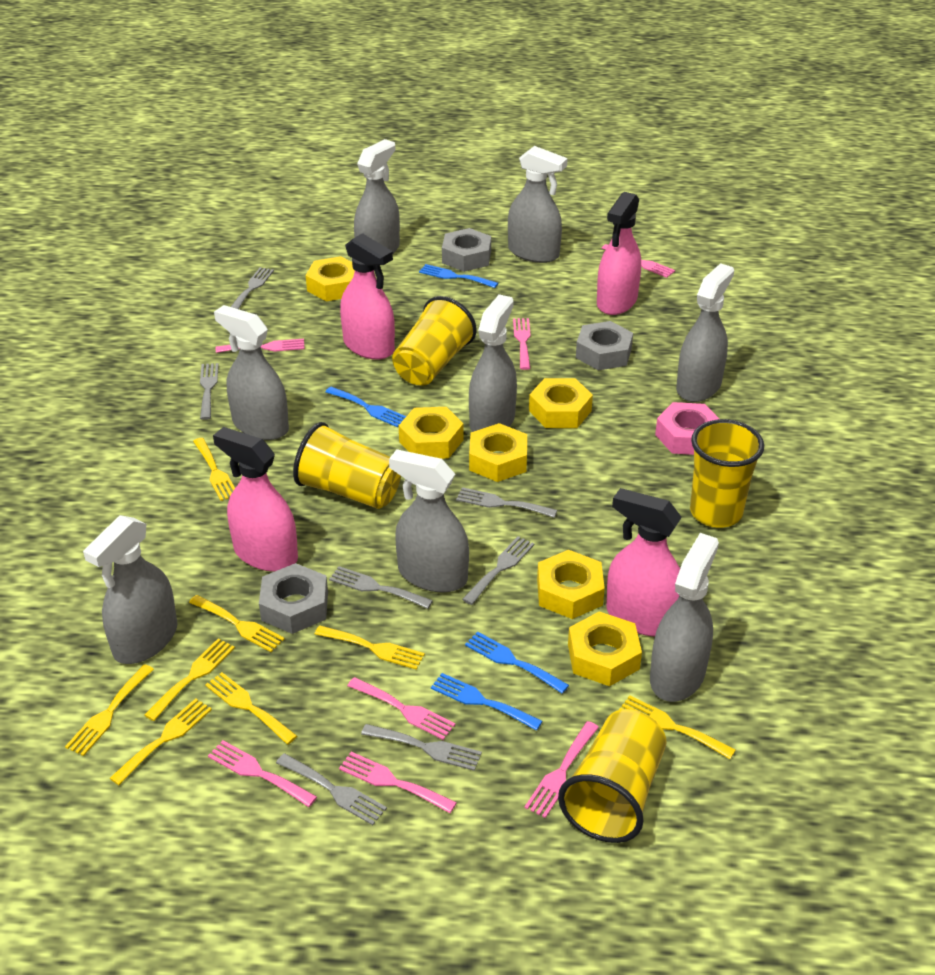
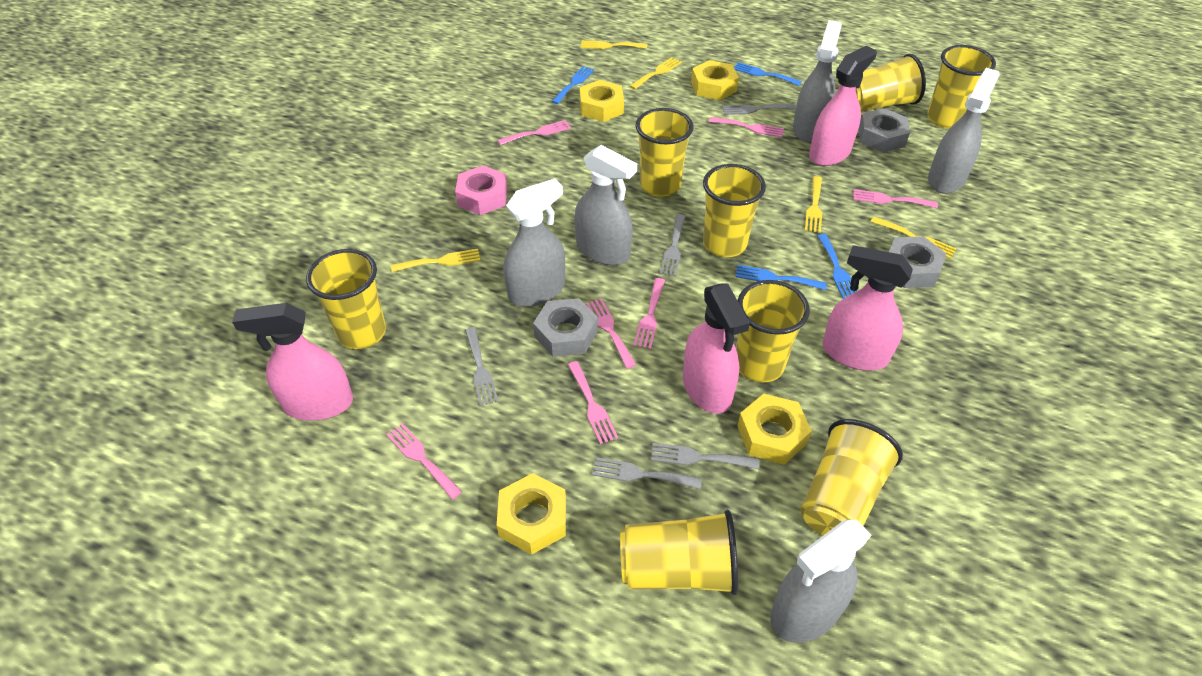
grey fork: 7 -> 5
grey spray bottle: 8 -> 5
yellow cup: 4 -> 8
yellow fork: 8 -> 5
yellow nut: 6 -> 4

